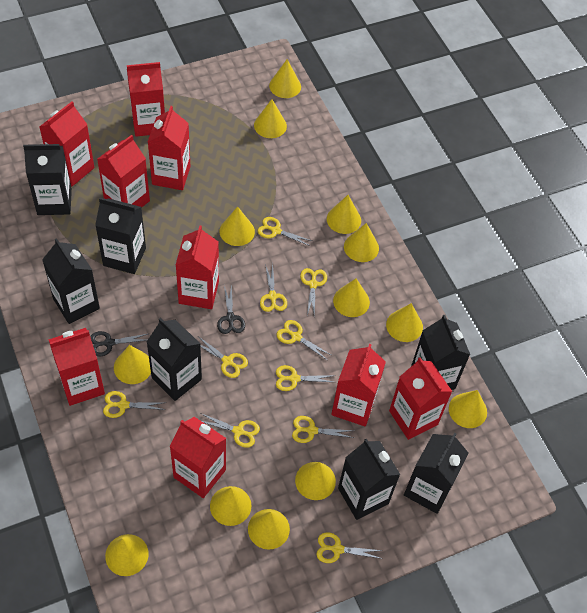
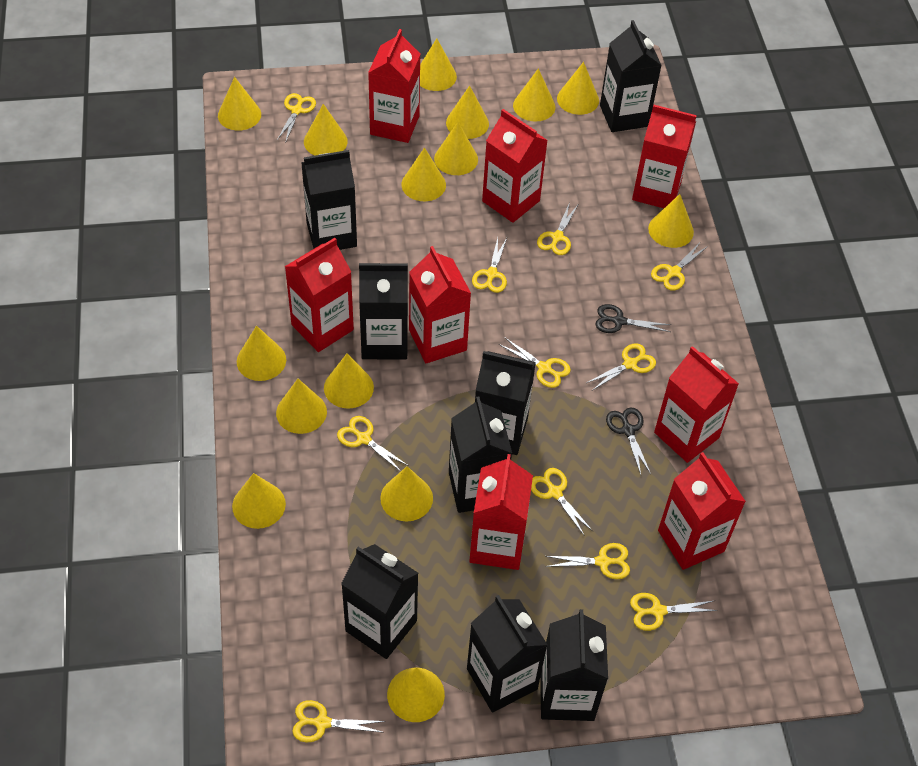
black carton: 7 -> 8
red carton: 9 -> 8
yellow cone: 13 -> 15
yellow scissors: 10 -> 11

